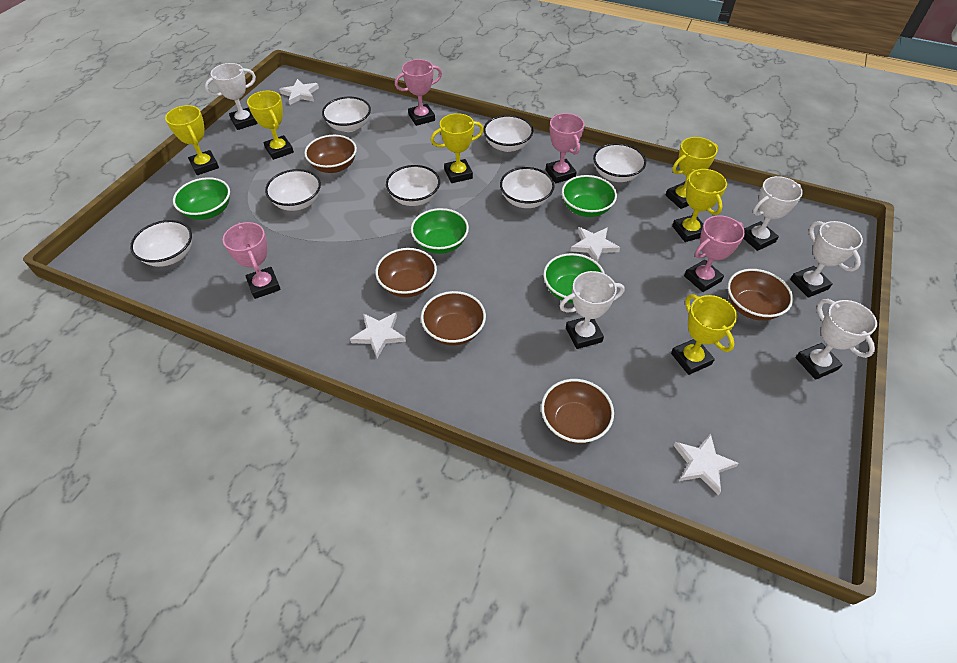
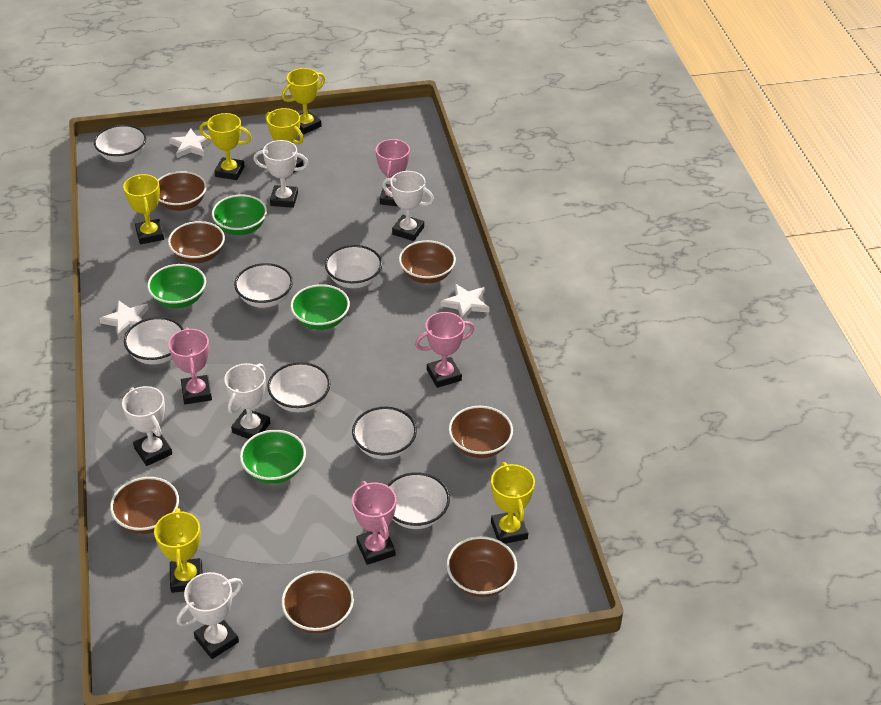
brown bowl: 5 -> 7
white star: 4 -> 3

